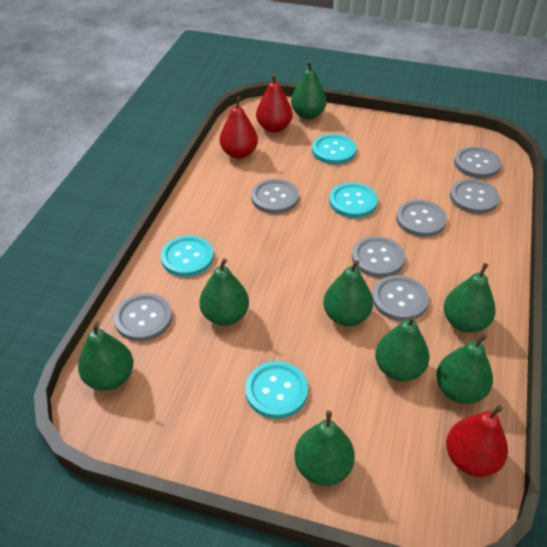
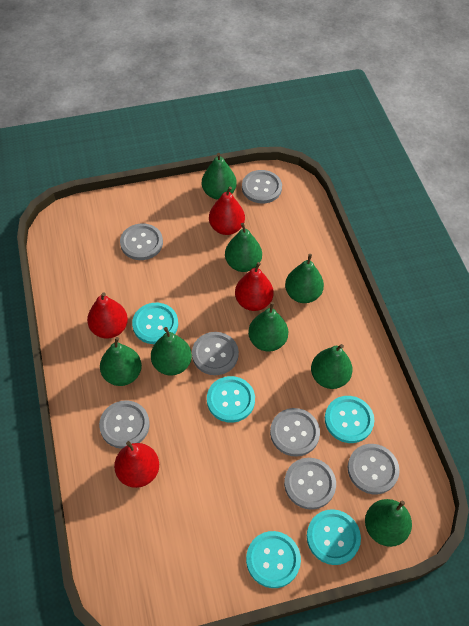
red pear: 3 -> 4
turquoise button: 4 -> 5

